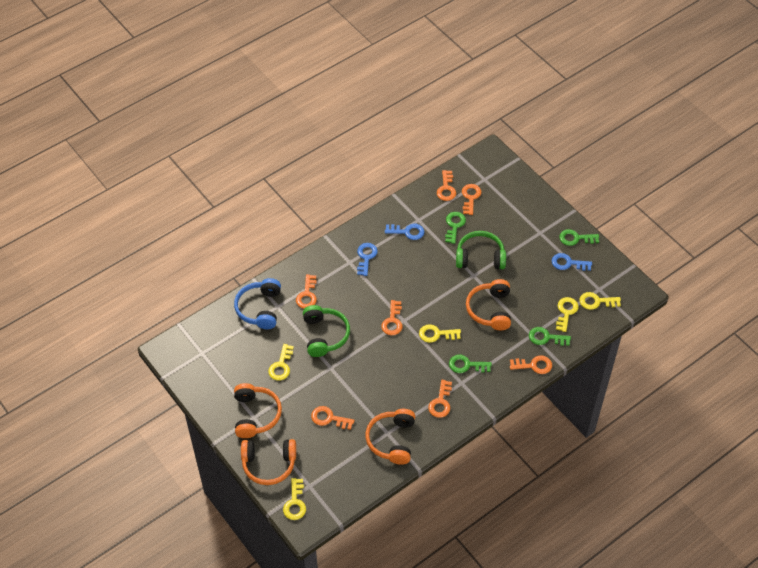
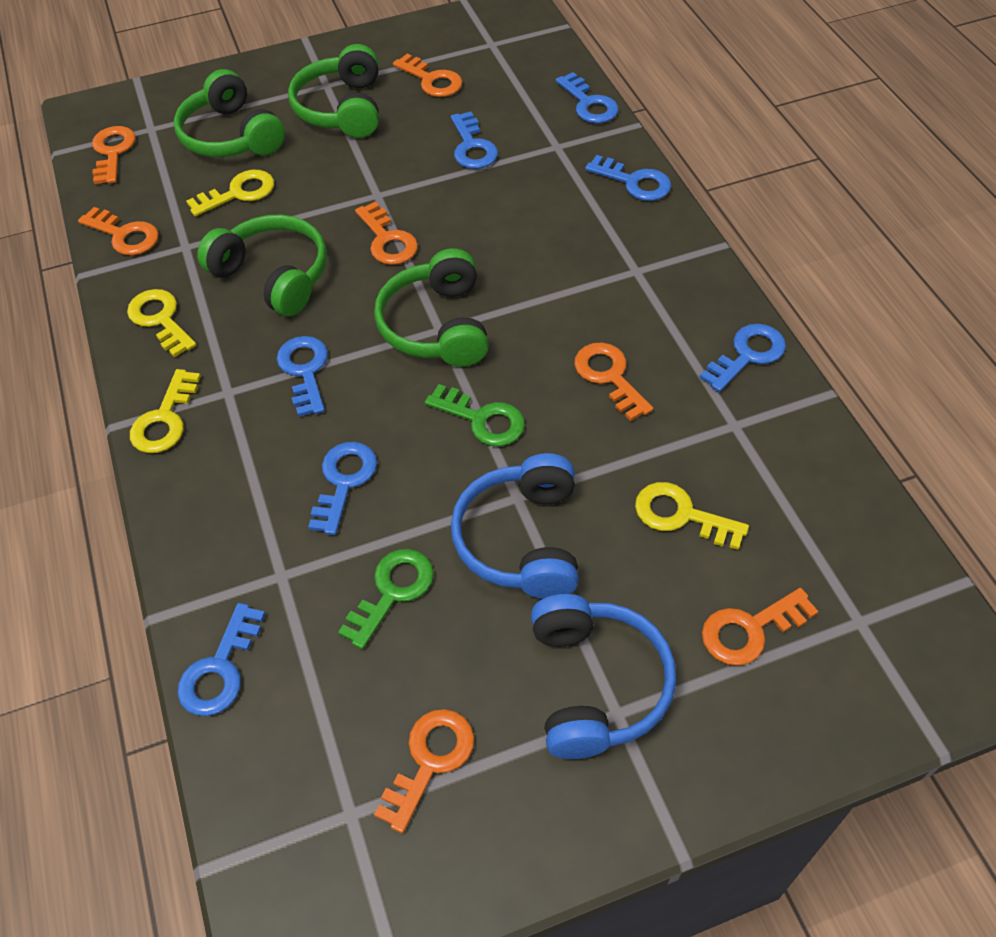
blue headphones: 1 -> 2
blue key: 3 -> 7
green headphones: 2 -> 4
green key: 4 -> 2
orange headphones: 4 -> 0
yellow key: 5 -> 4

